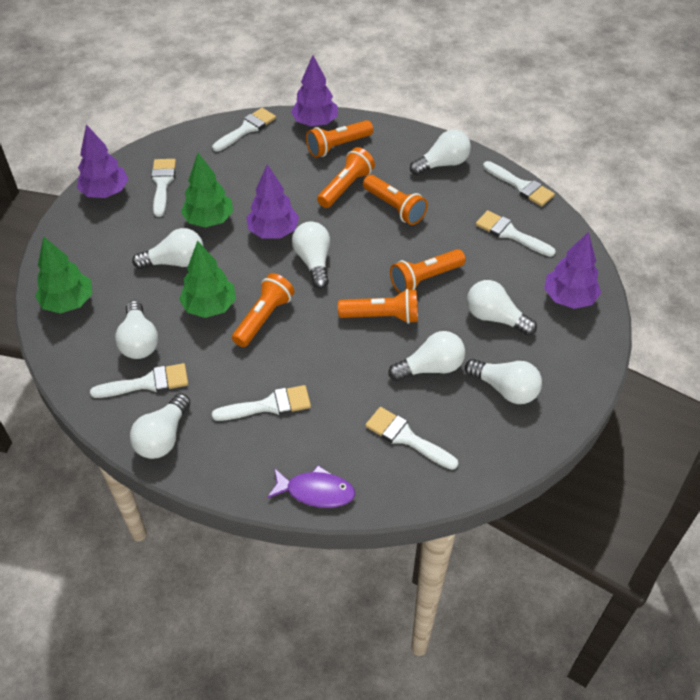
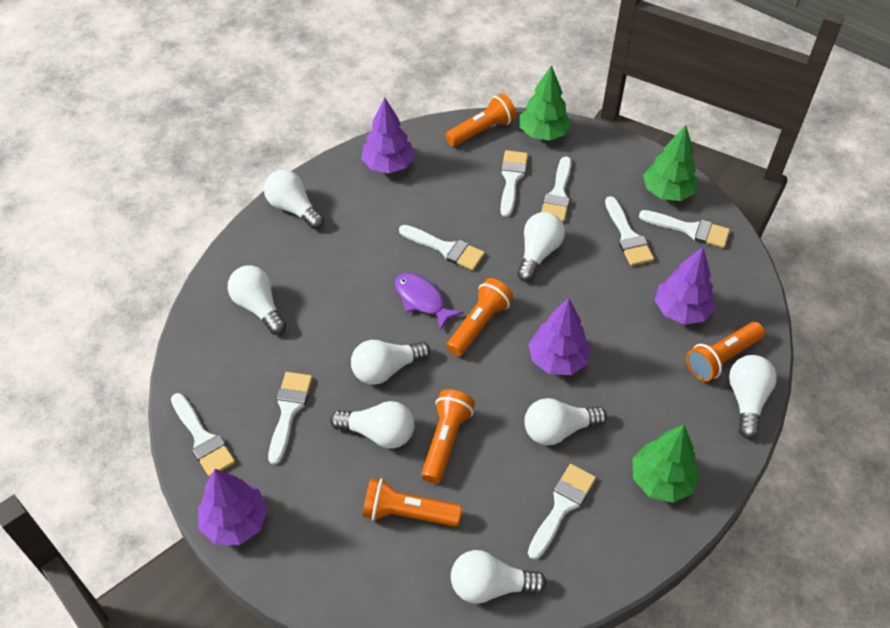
orange flashlight: 6 -> 5
white brush: 7 -> 8

